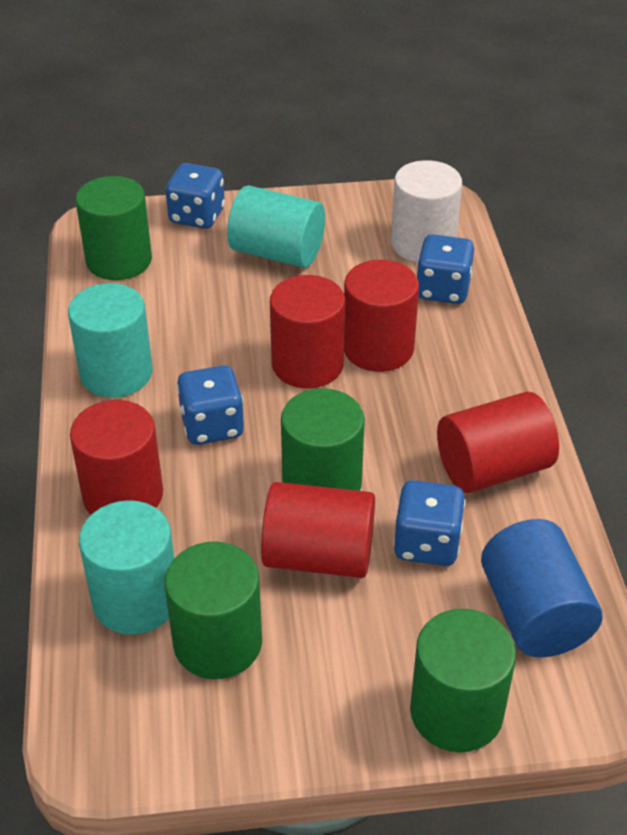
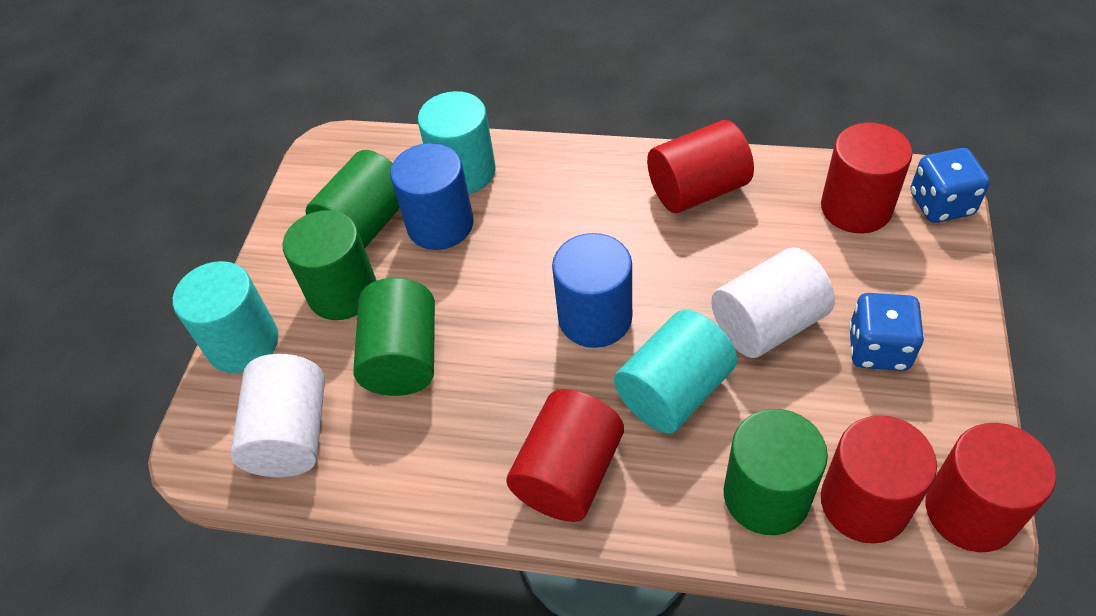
blue cylinder: 1 -> 2
blue dice: 4 -> 2
white cylinder: 1 -> 2

